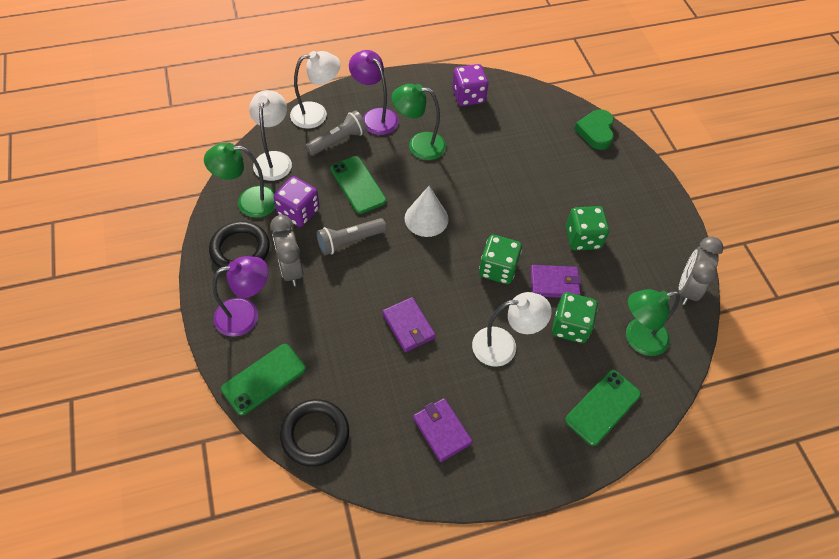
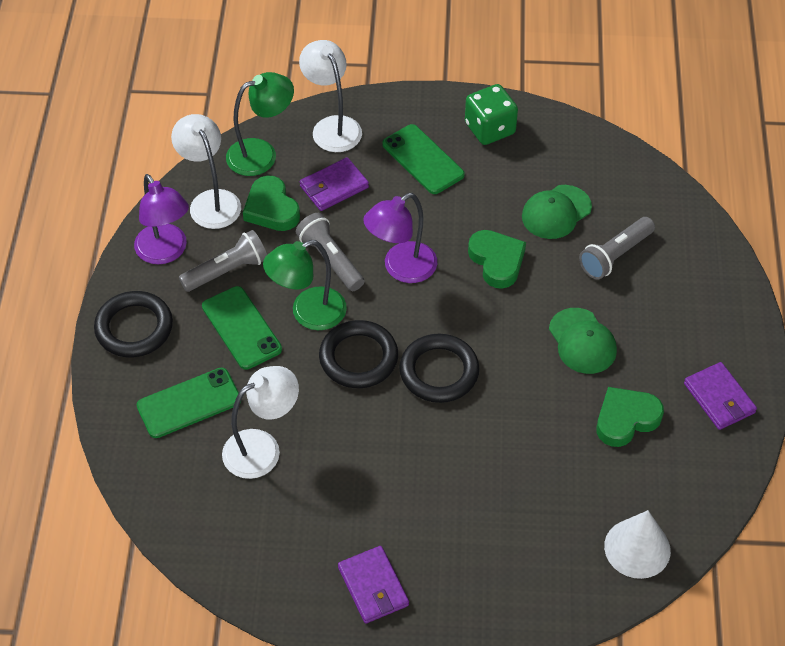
black ring: 2 -> 3
green cap: 0 -> 2
green dice: 3 -> 1
green heart: 1 -> 3
green lamp: 3 -> 2
grey clock: 2 -> 0
grey flashlight: 2 -> 3
purple dice: 2 -> 0

